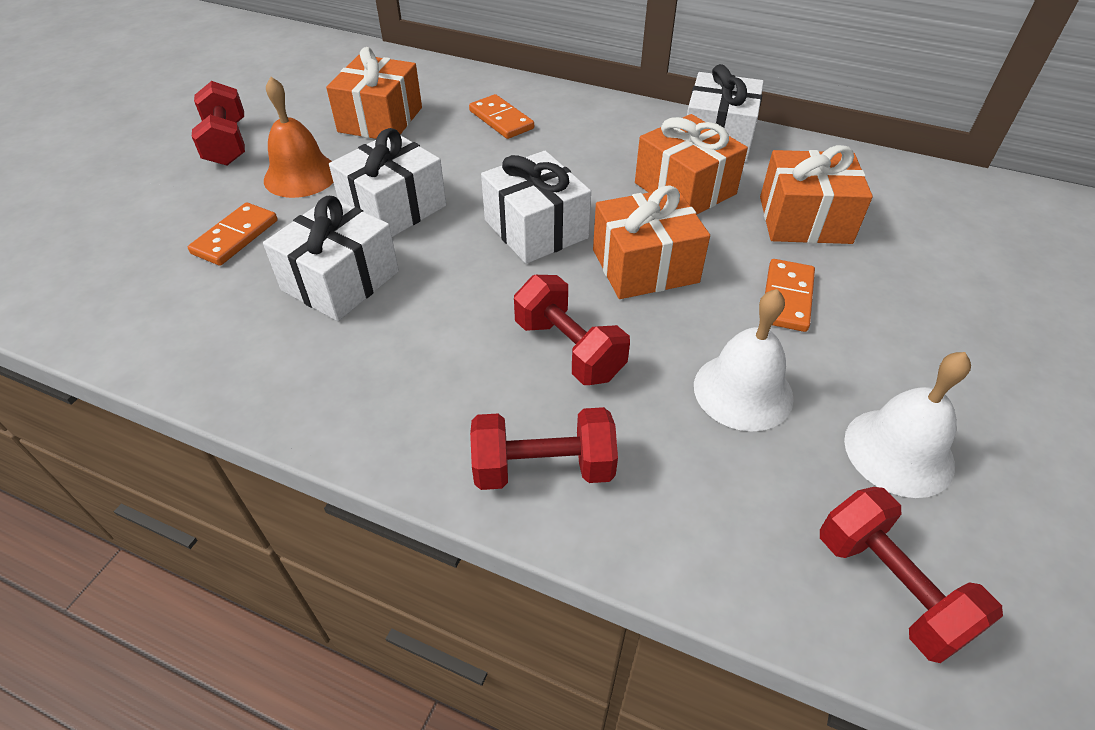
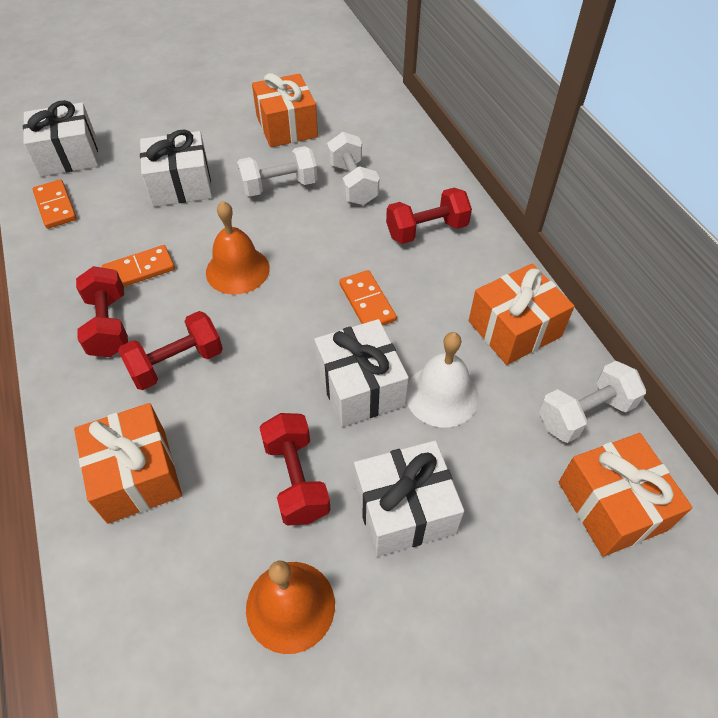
orange bell: 1 -> 2
white bell: 2 -> 1
white dumbbell: 0 -> 3

